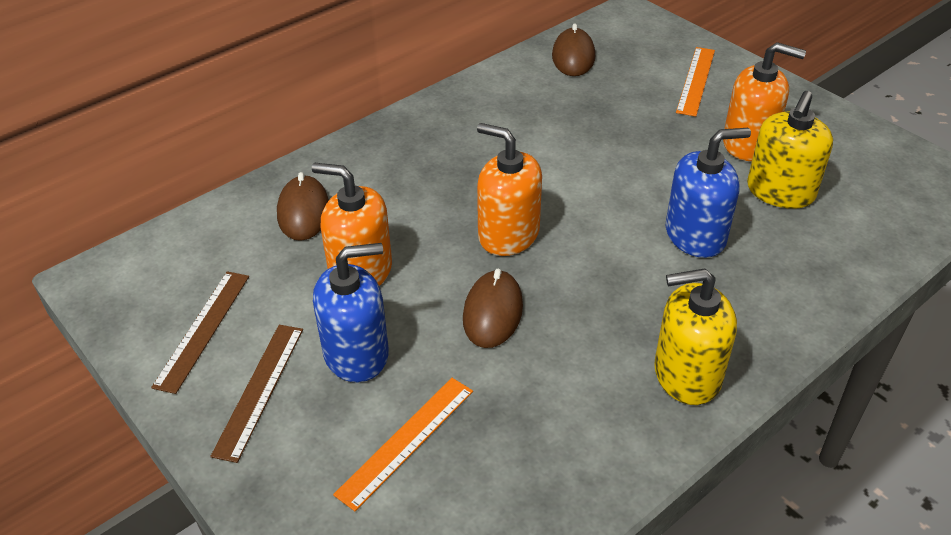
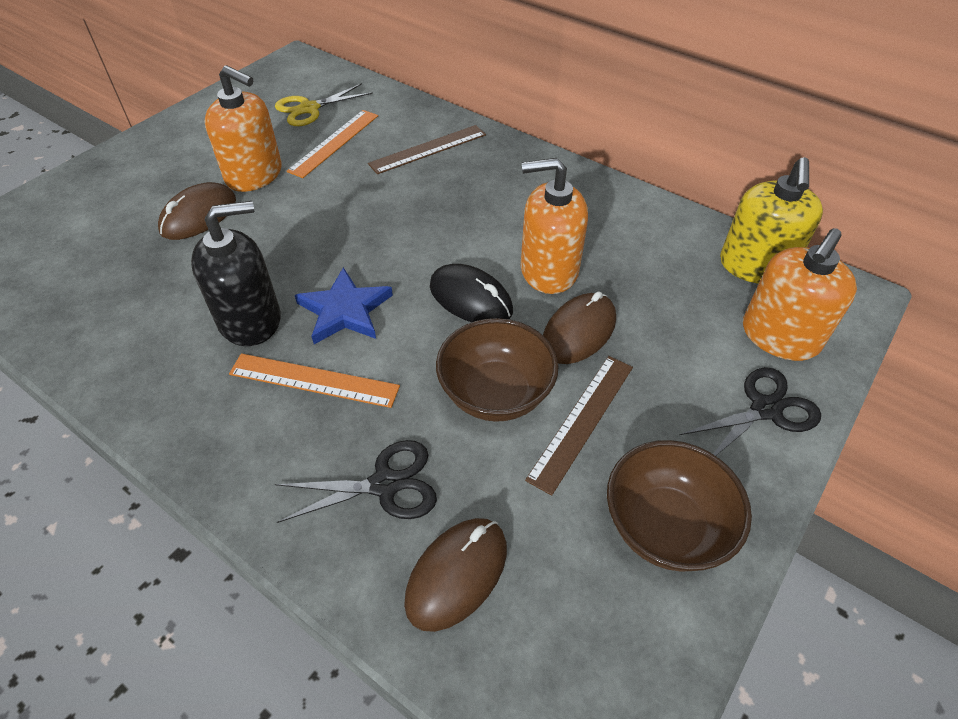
black mouse: 0 -> 1
black scissors: 0 -> 2
black soap dispenser: 0 -> 1
blue soap dispenser: 2 -> 0
blue star: 0 -> 1
brown bowl: 0 -> 2
yellow scissors: 0 -> 1
yellow soap dispenser: 2 -> 1

